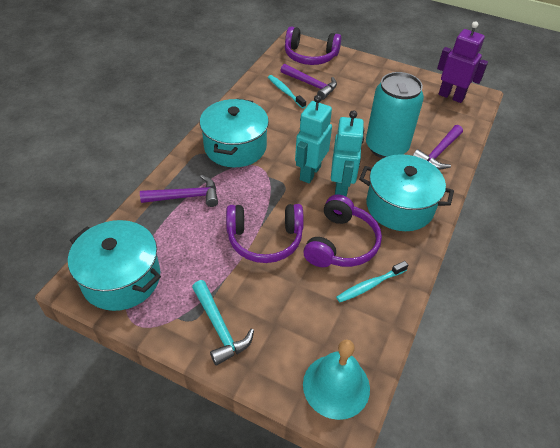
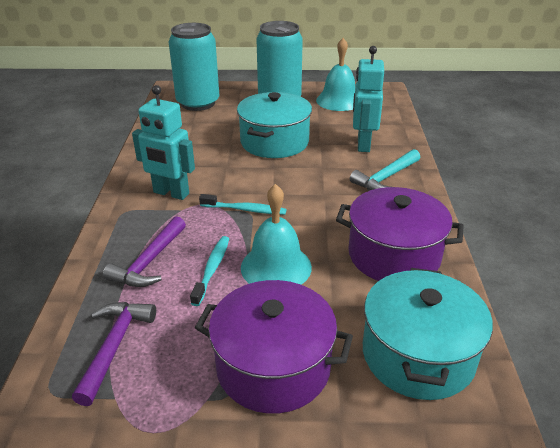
purple hammer: 3 -> 2
purple headphones: 3 -> 0
purple pot: 0 -> 2
purple robot: 1 -> 0
turquoise bell: 1 -> 2
turquoise can: 1 -> 2
turquoise pot: 3 -> 2

